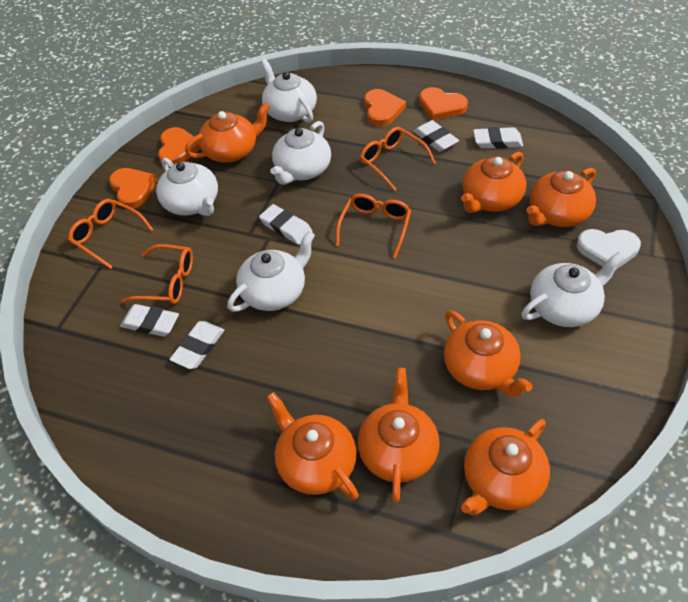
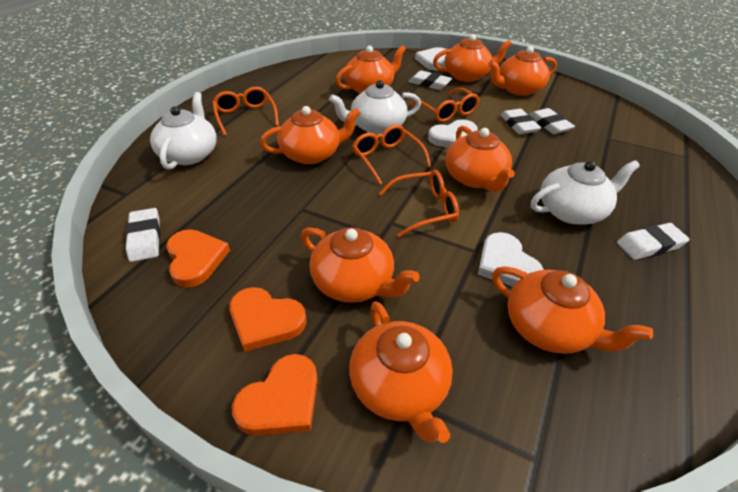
orange heart: 4 -> 3
orange teapot: 7 -> 8
white heart: 1 -> 3
white teapot: 5 -> 3

